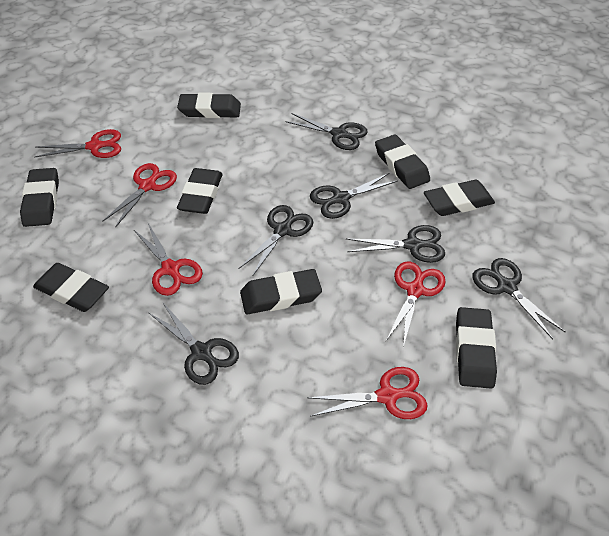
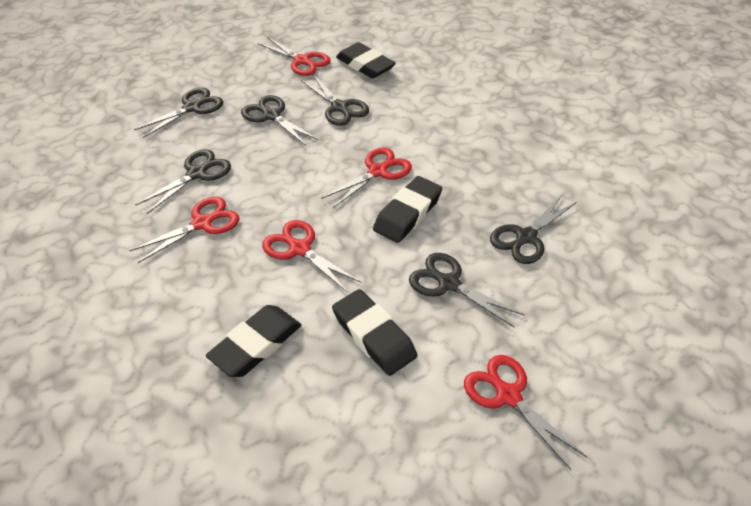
black eraser: 8 -> 4

